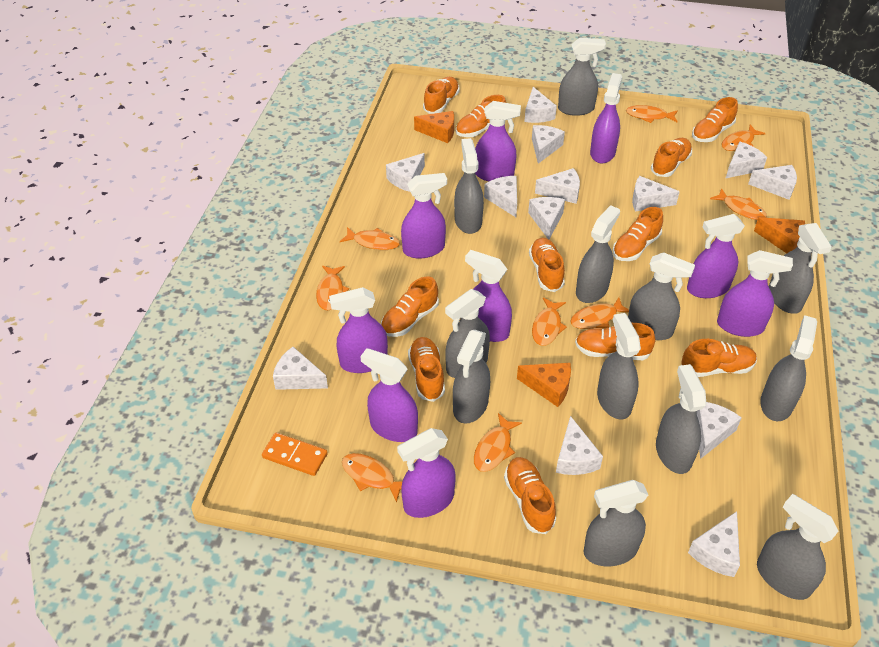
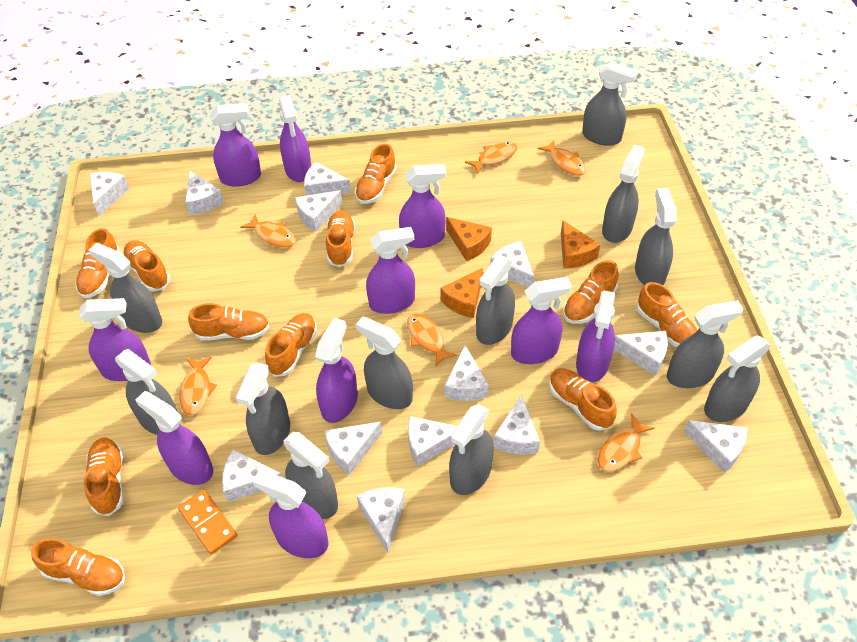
orange fish: 9 -> 6
purple spray bottle: 9 -> 10

